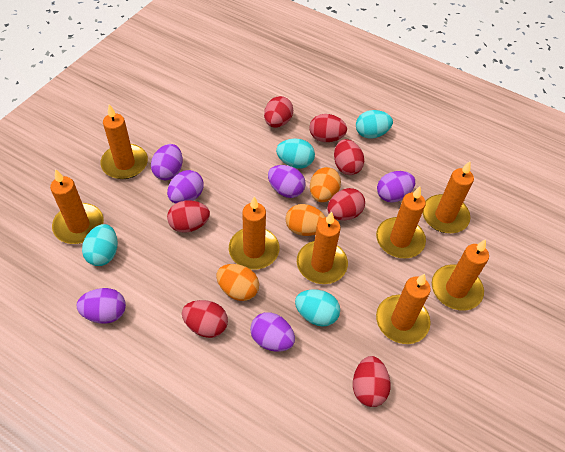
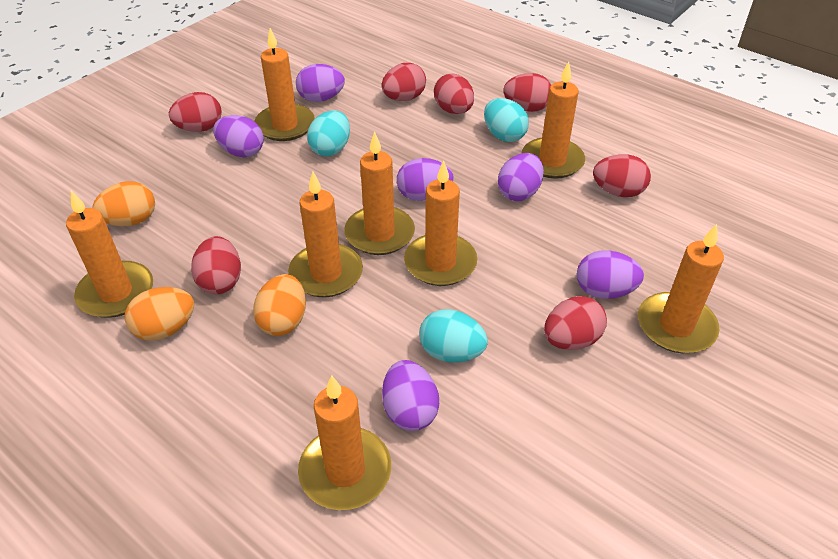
turquoise egg: 4 -> 3

